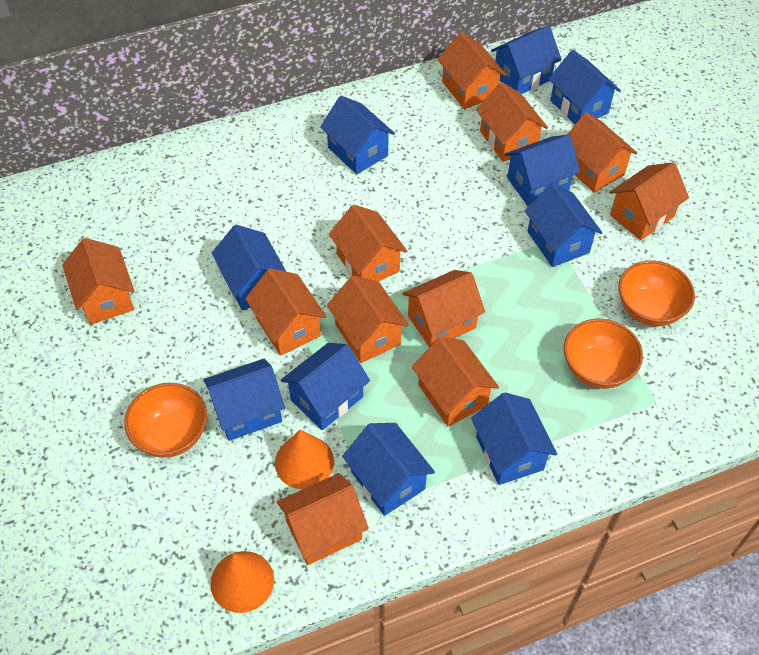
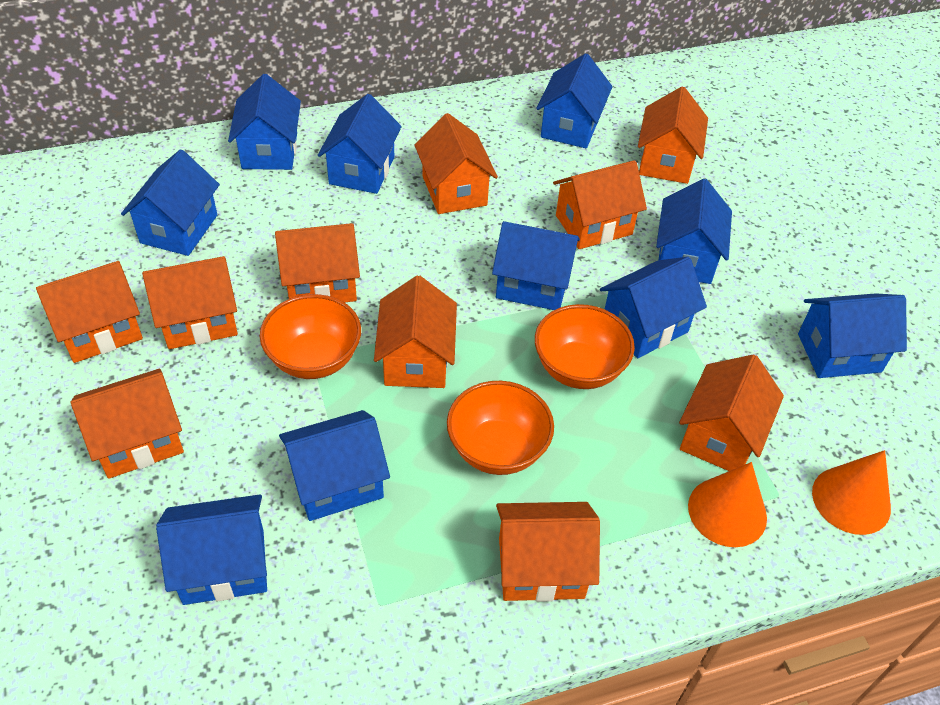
orange house: 11 -> 10

